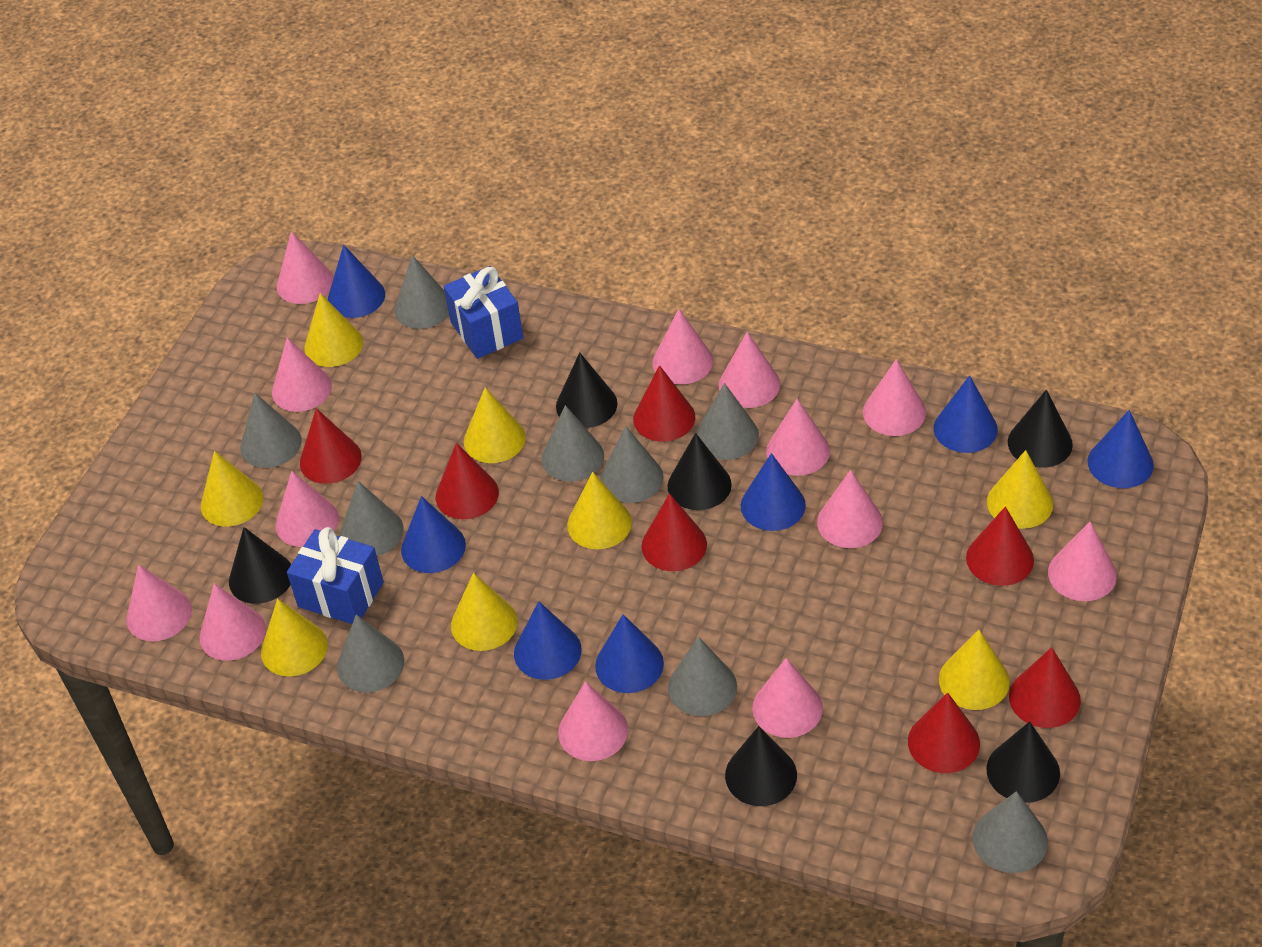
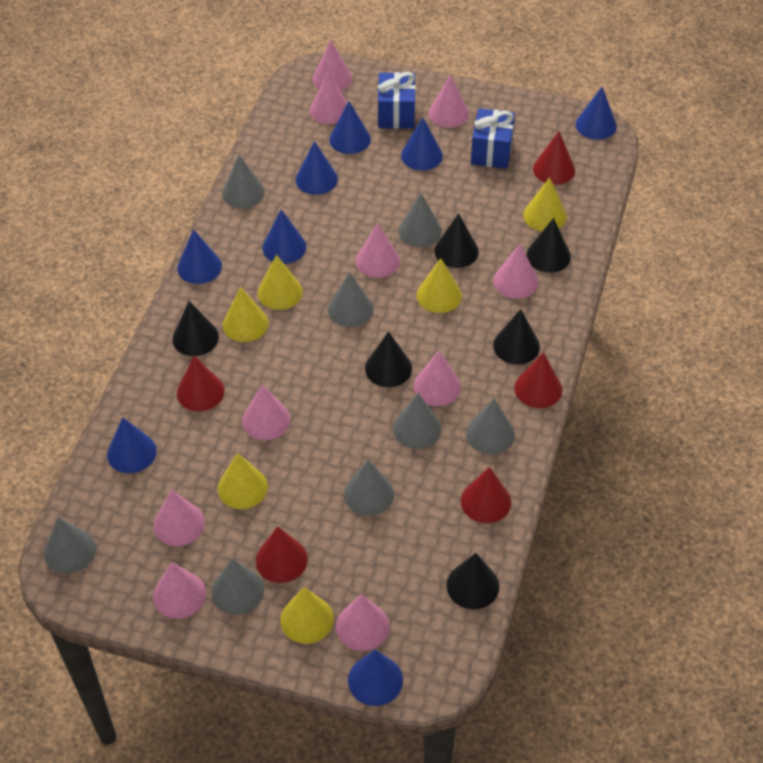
blue cone: 7 -> 8
grey cone: 9 -> 8
pink cone: 13 -> 10
red cone: 7 -> 5
yellow cone: 8 -> 6

